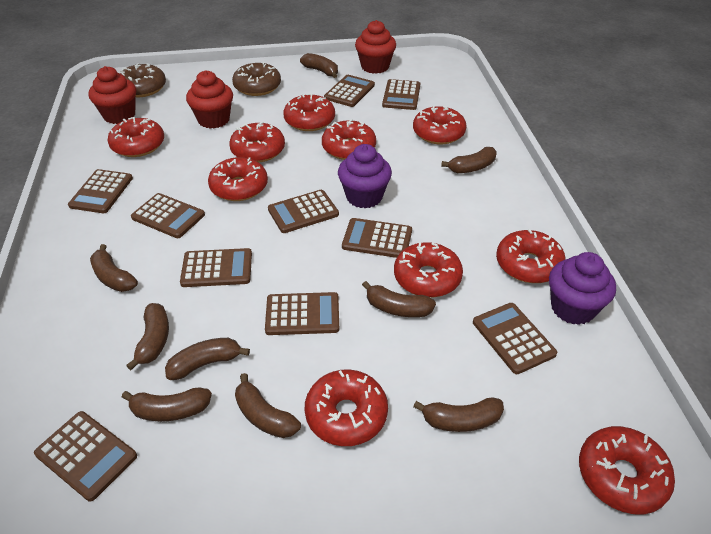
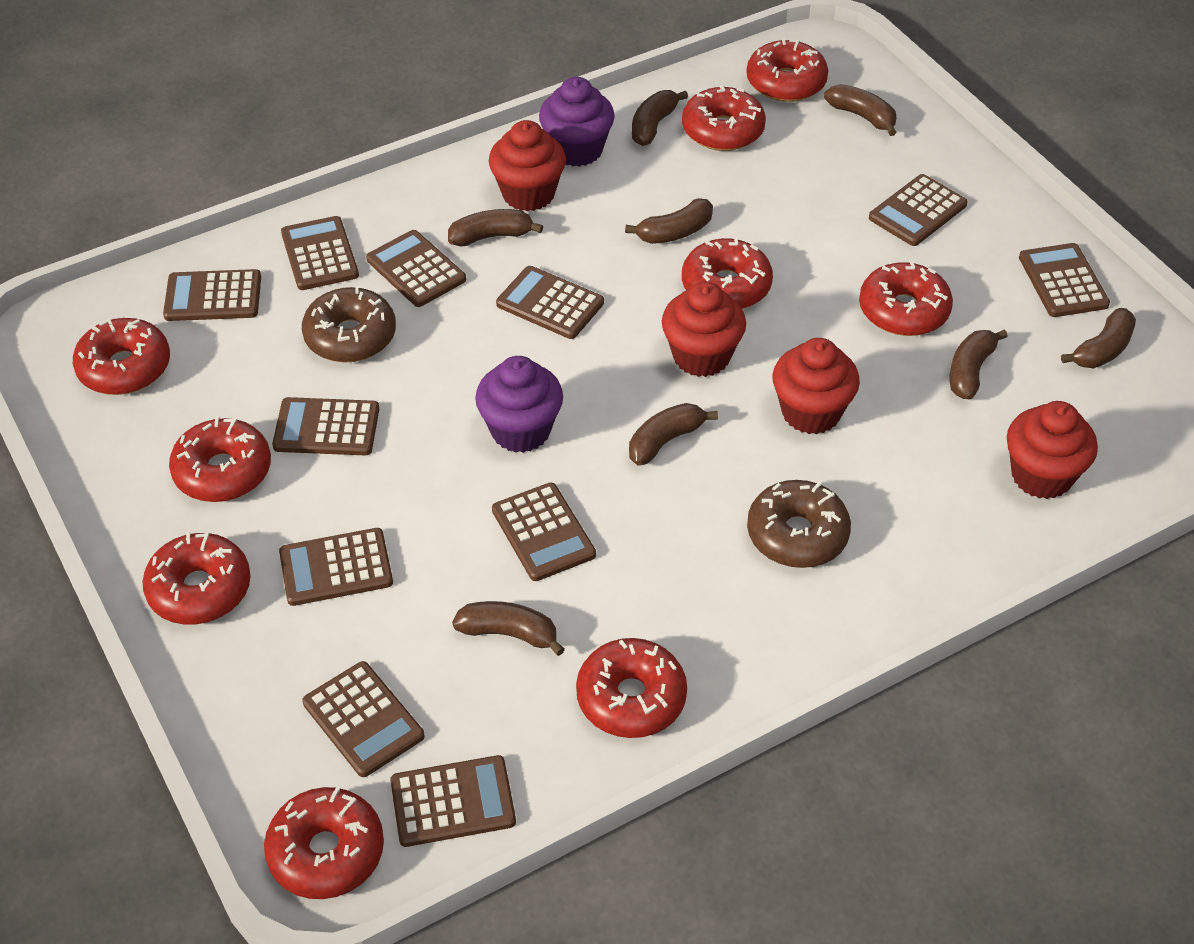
brown banana: 9 -> 8
brown calculator: 10 -> 11
red cupcake: 3 -> 4
red donut: 10 -> 9

